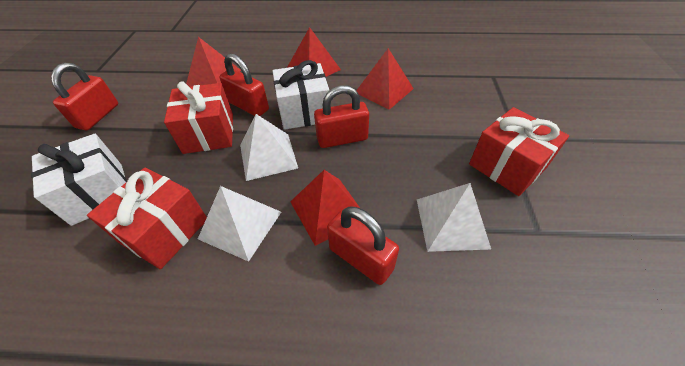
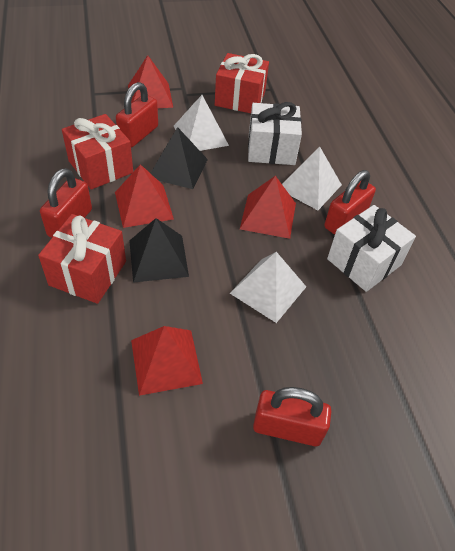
black pyramid: 0 -> 2

